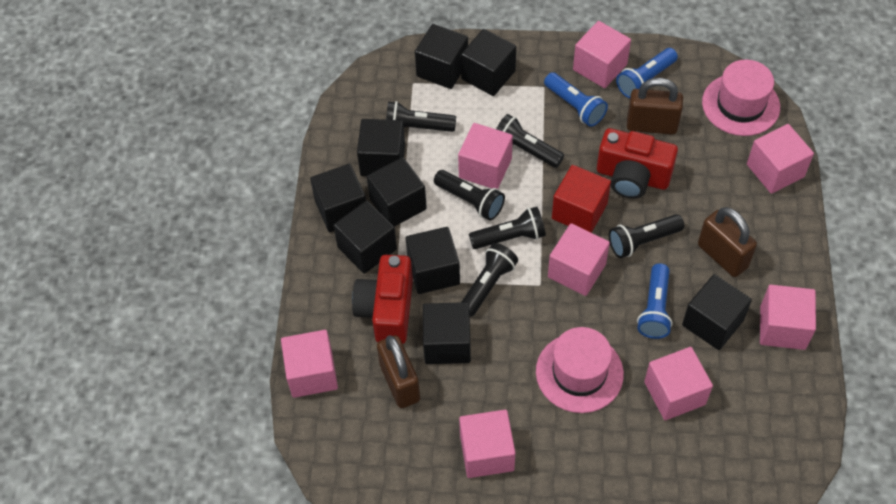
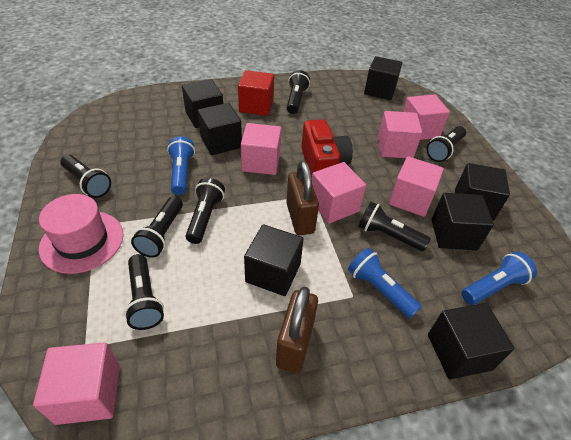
black cube: 9 -> 7
black flashlight: 6 -> 7
brown padlock: 3 -> 2
pink cube: 8 -> 6
pink hat: 2 -> 1
red camera: 2 -> 1

